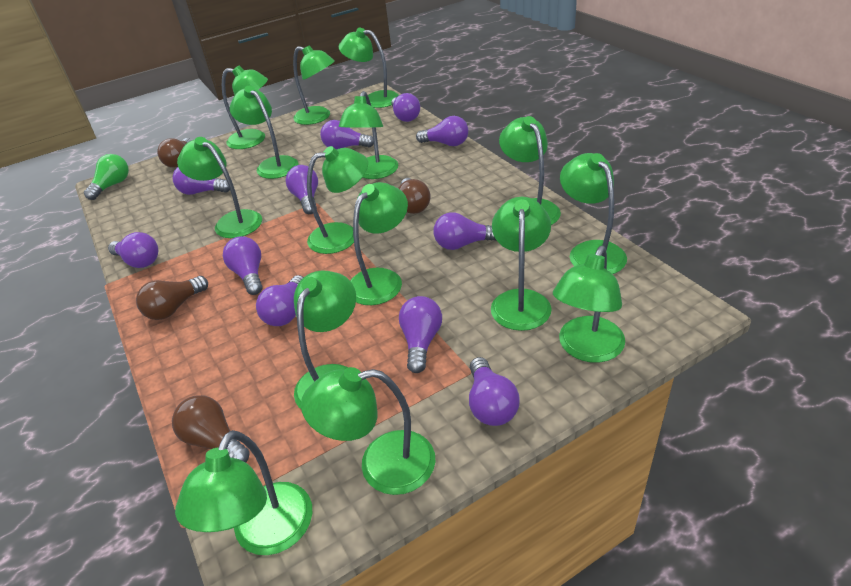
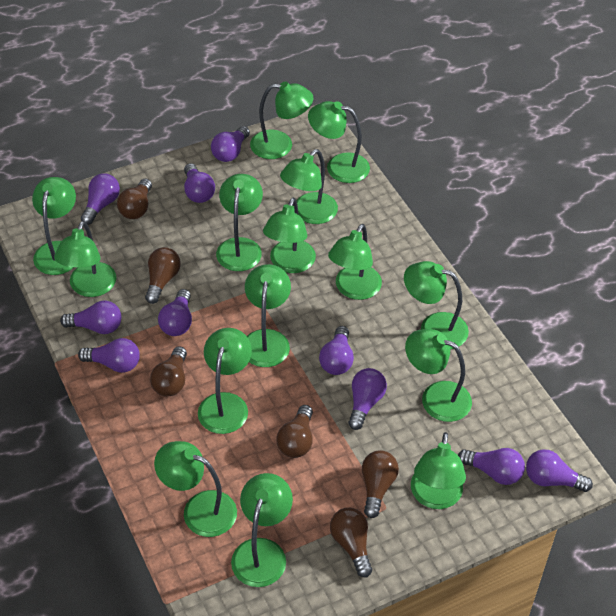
brown light bulb: 4 -> 6
green light bulb: 1 -> 0
purple light bulb: 11 -> 10

